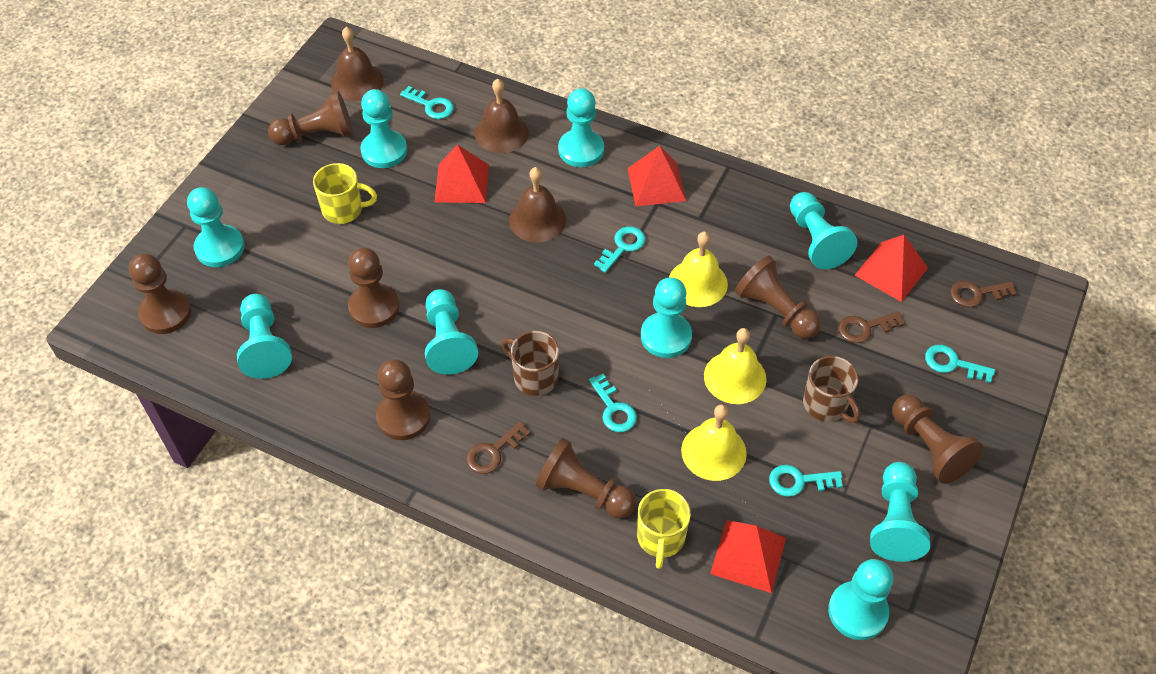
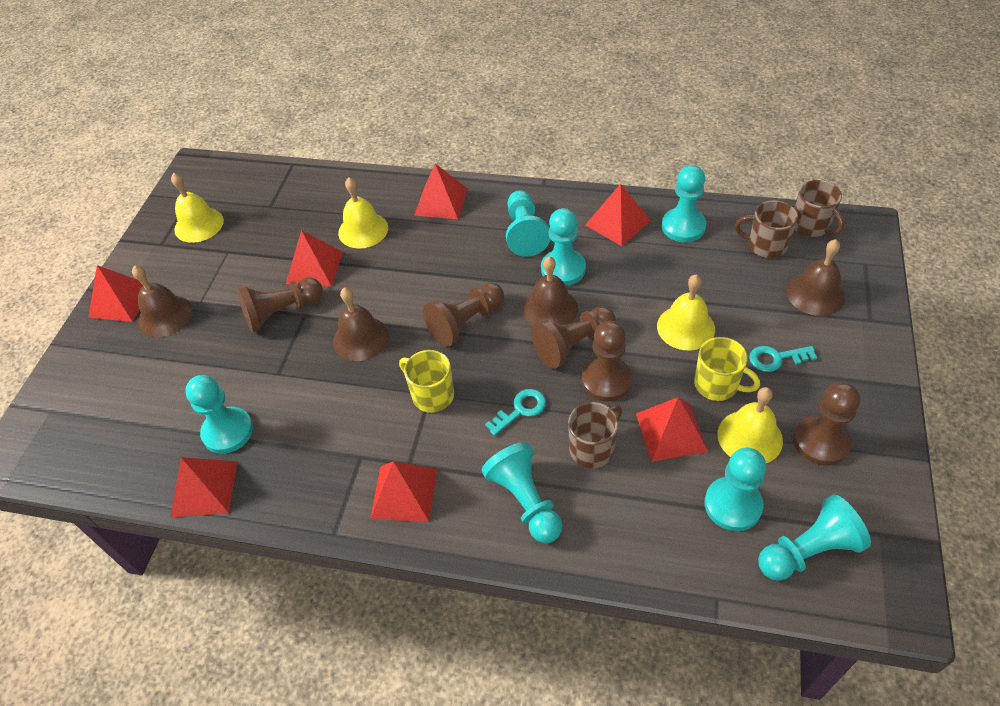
brown bell: 3 -> 4
brown key: 3 -> 0
brown mug: 2 -> 3
brown pawn: 7 -> 5
red pyramid: 4 -> 7
turquoise key: 5 -> 2
turquoise pawn: 9 -> 7
yellow bell: 3 -> 4

